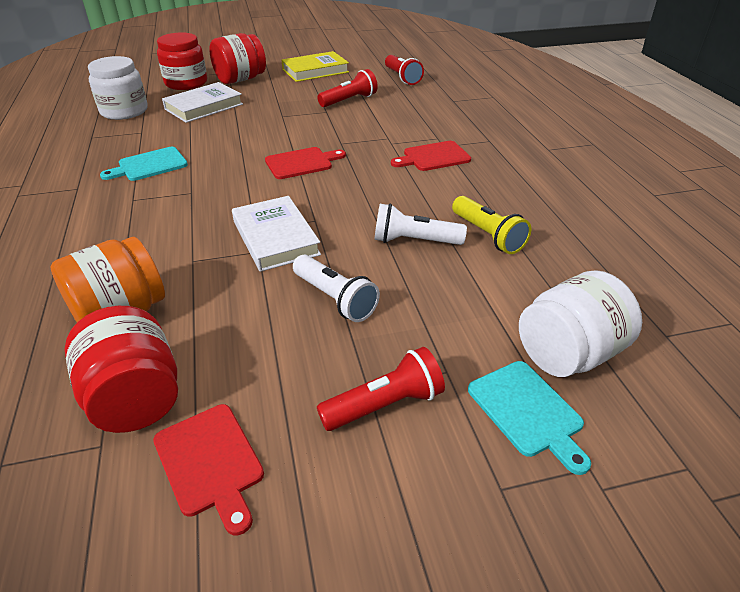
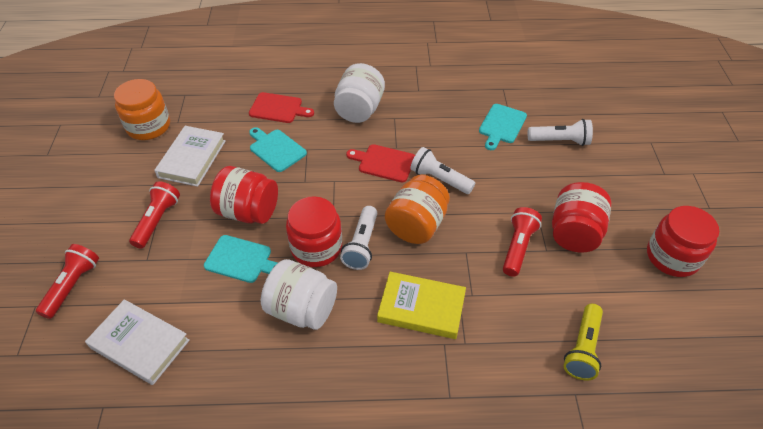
orange jar: 1 -> 2
red cutting board: 3 -> 2
red jar: 3 -> 4
turquoise cutting board: 2 -> 3
white flashlight: 2 -> 3

